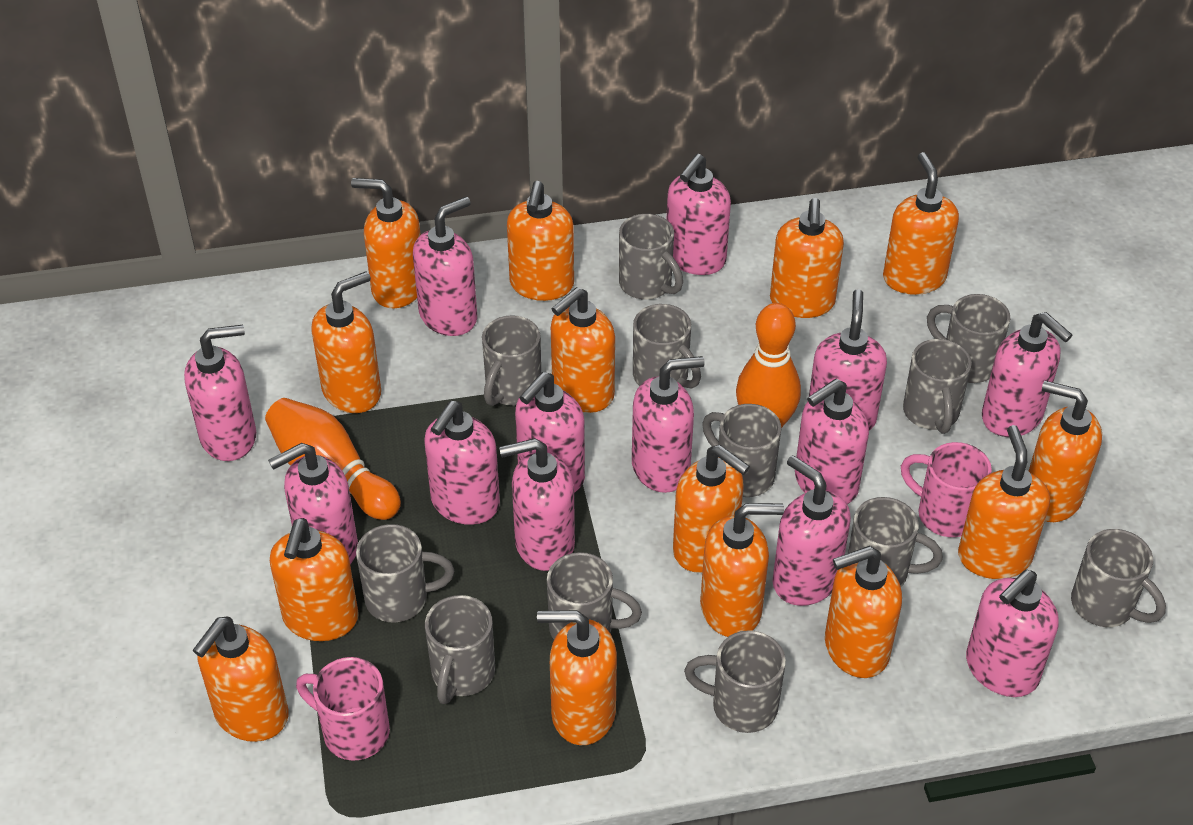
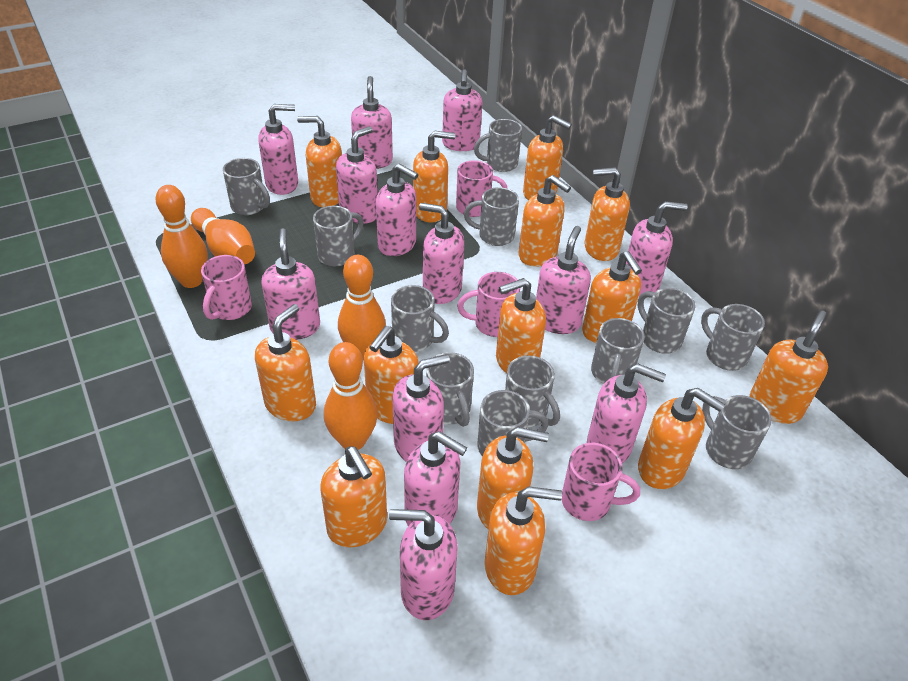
orange bowling pin: 2 -> 4
pink mug: 2 -> 4

